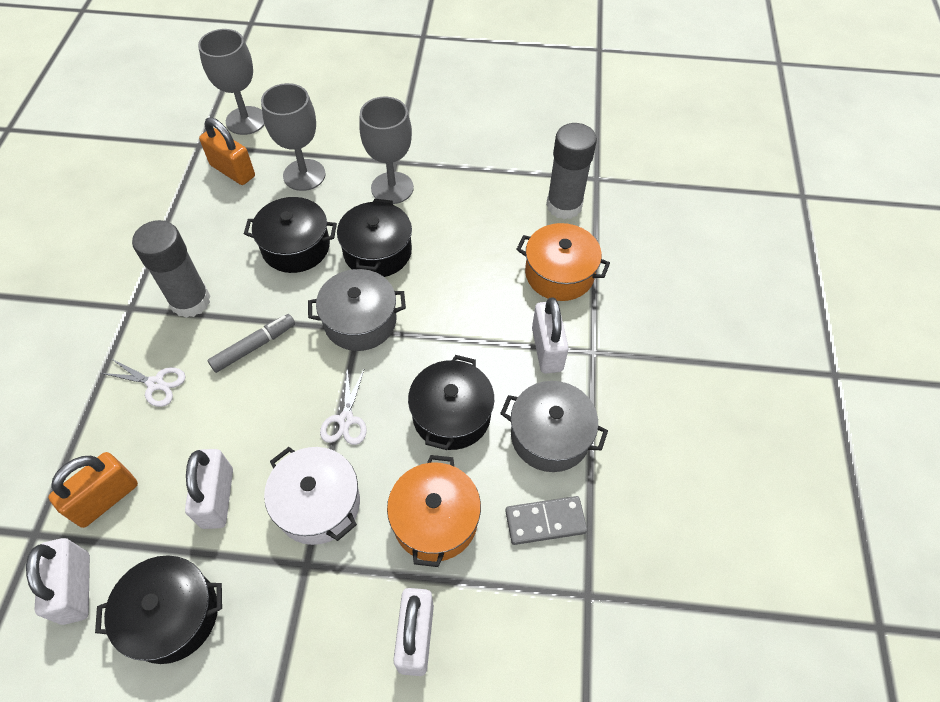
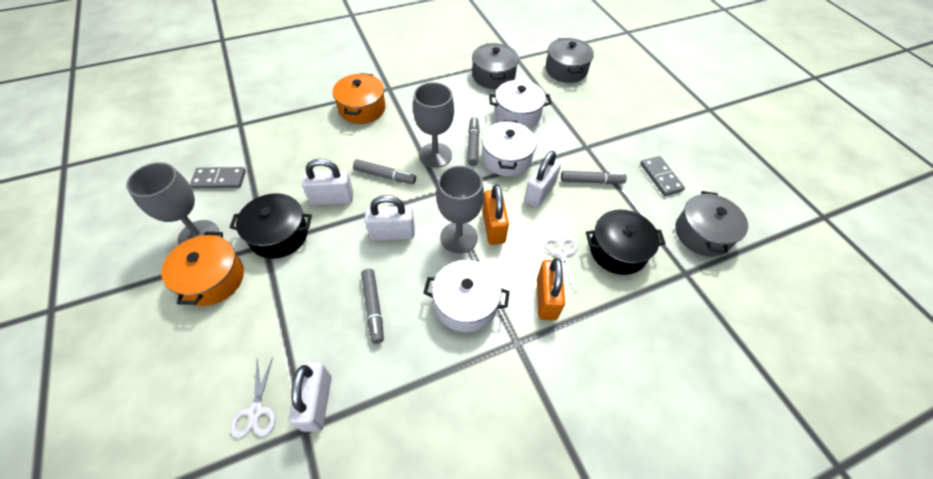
black pot: 4 -> 2
grey domino: 1 -> 2
grey glue stick: 2 -> 0
grey marker: 1 -> 4
grey pot: 2 -> 3
white pot: 1 -> 3

